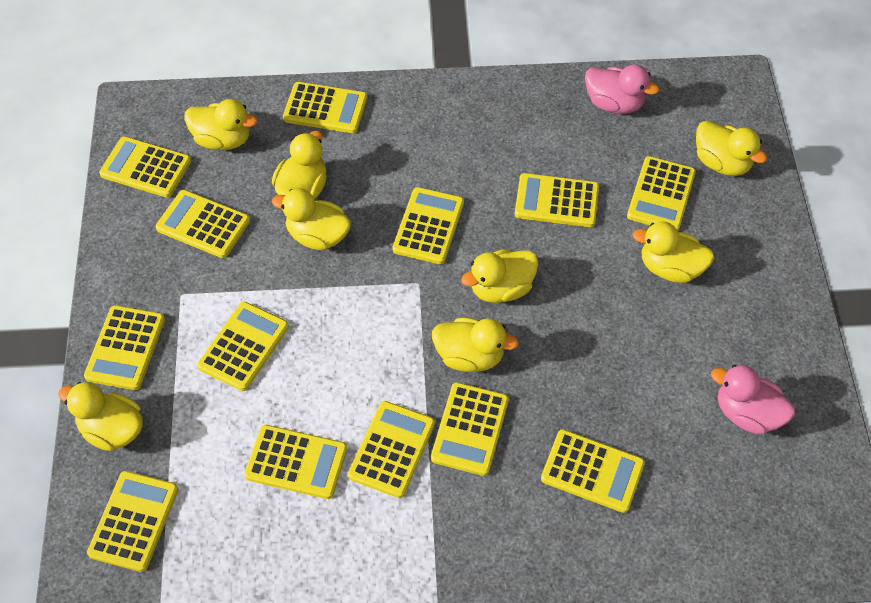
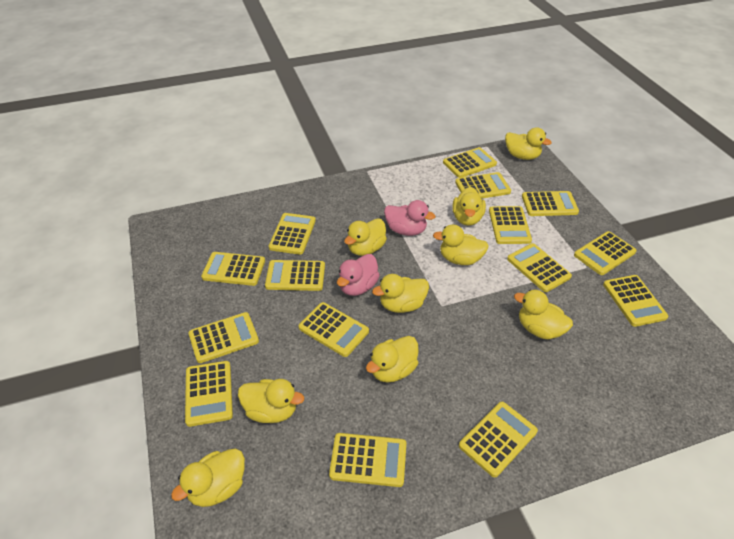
yellow calculator: 13 -> 15
yellow duck: 8 -> 9

